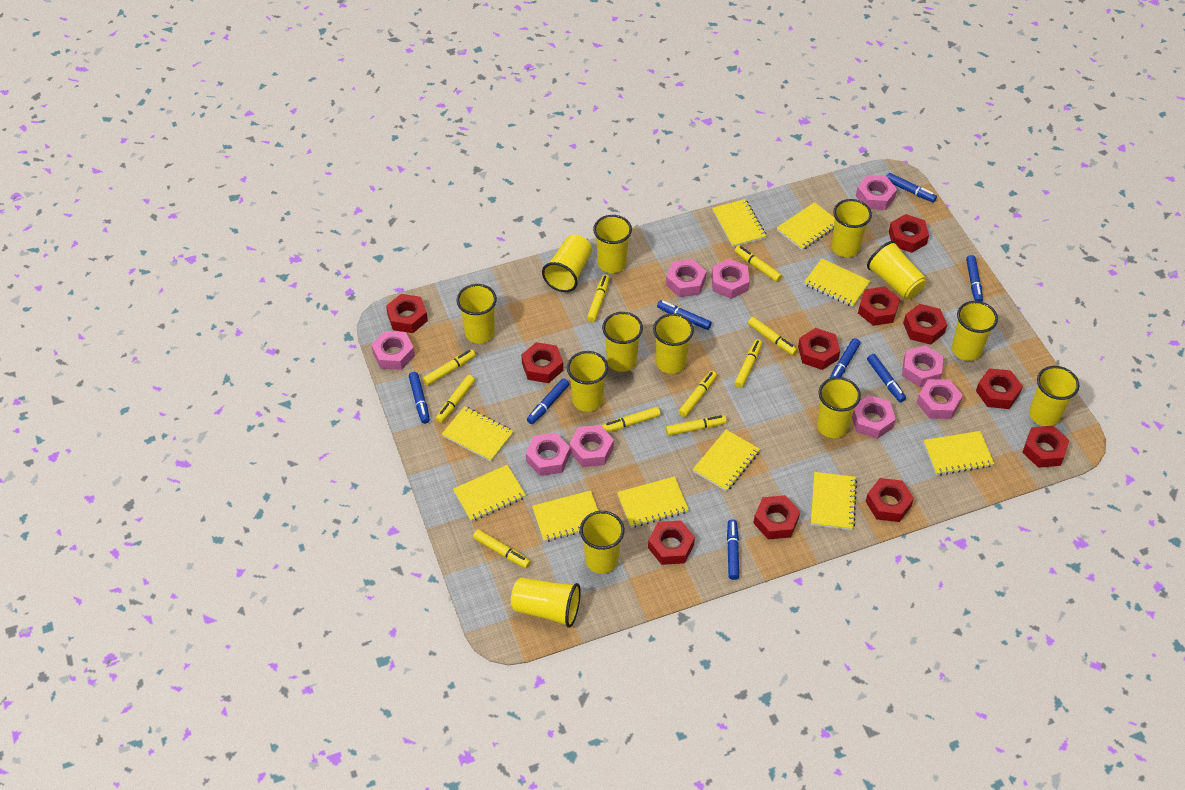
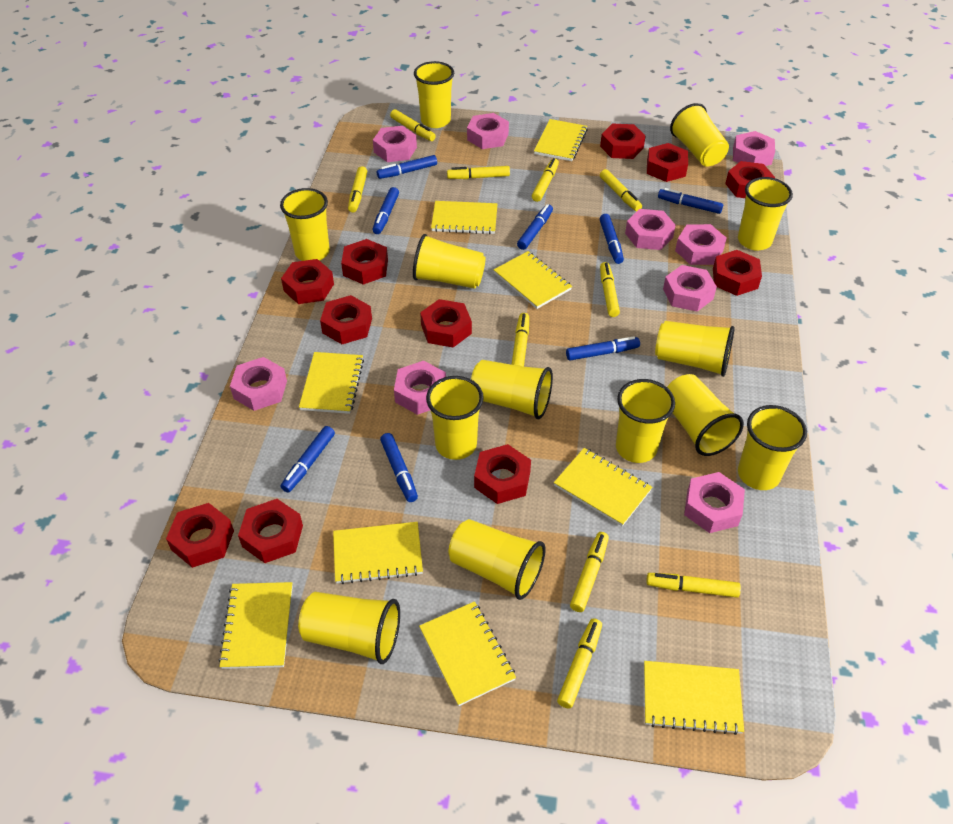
yellow notebook: 10 -> 9

